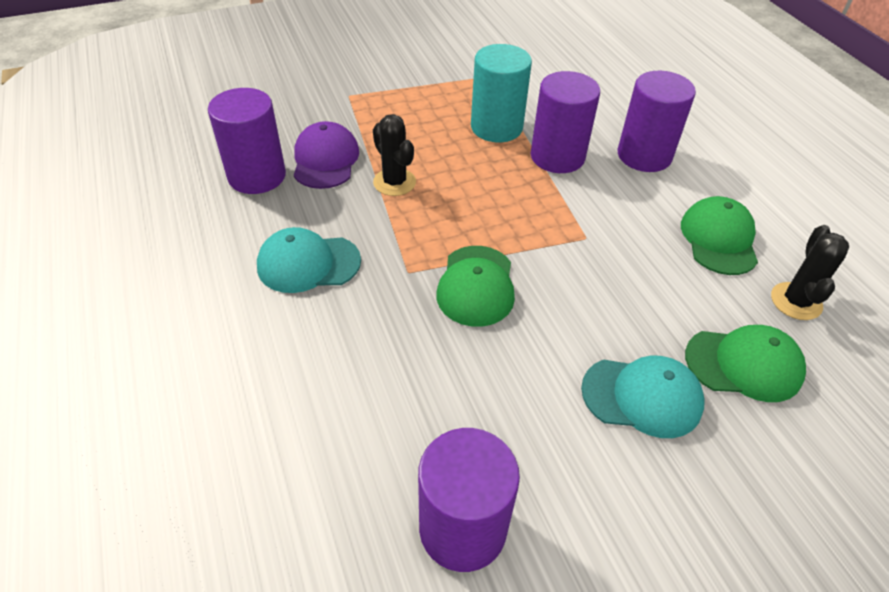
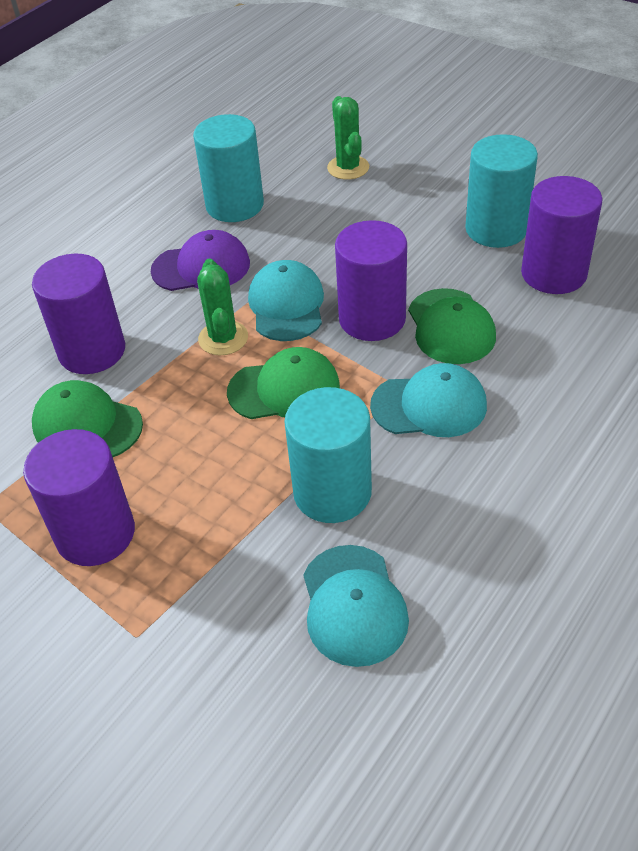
black cactus: 2 -> 0
green cactus: 0 -> 2
turquoise cap: 2 -> 3
turquoise cylinder: 1 -> 3

